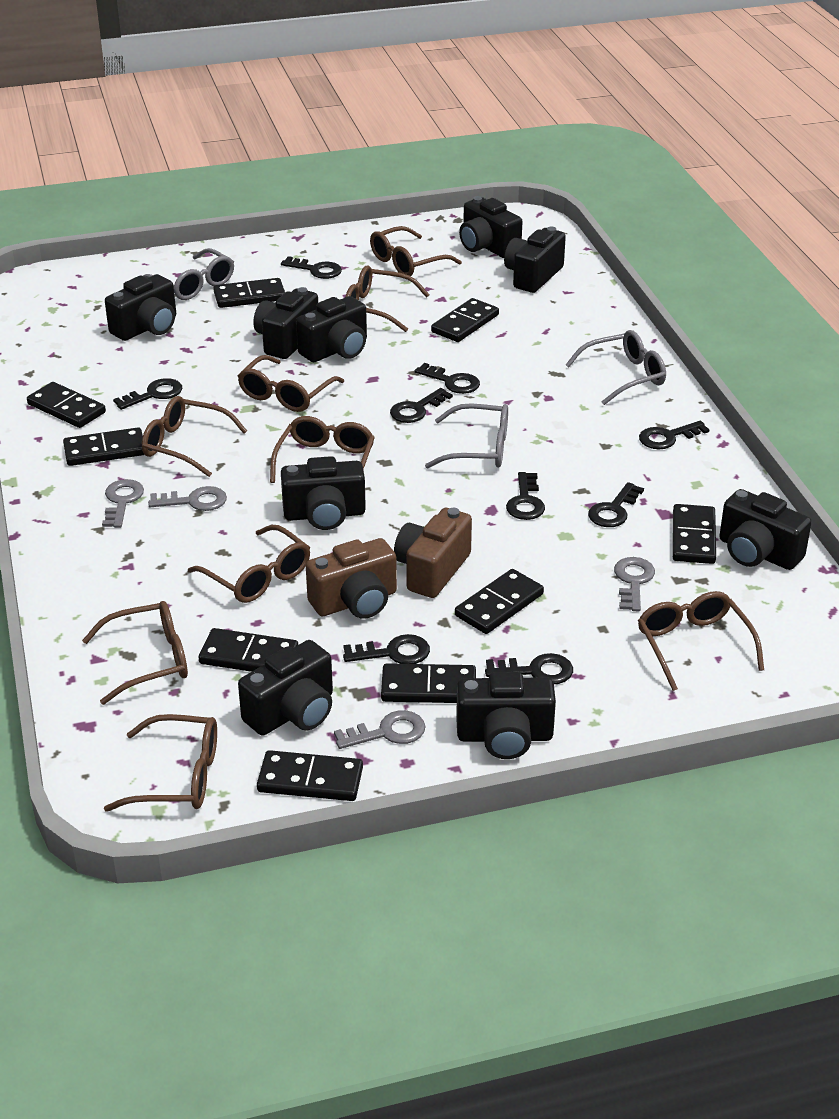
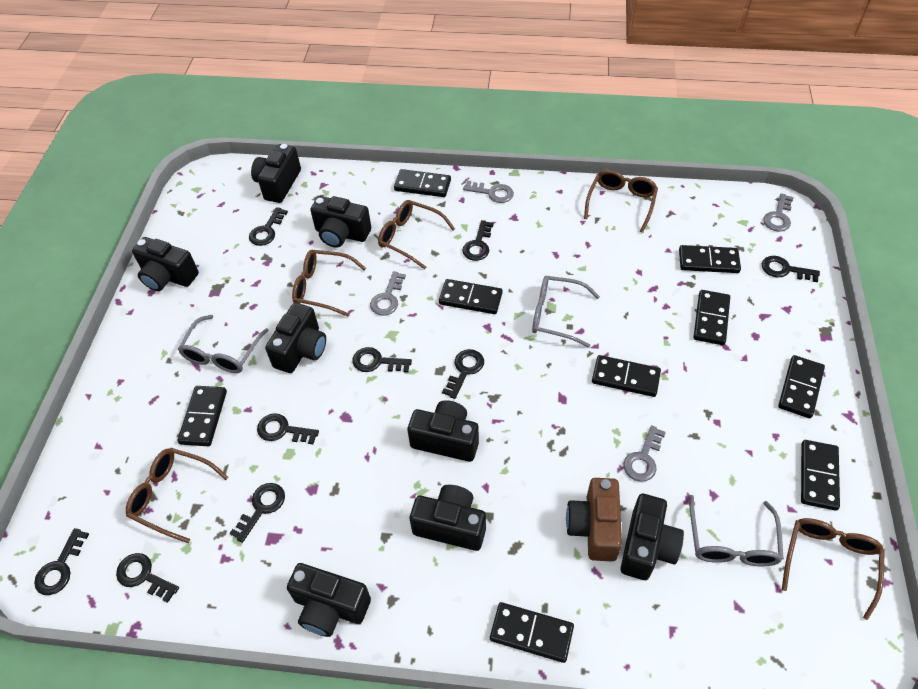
black camera: 9 -> 8
brown camera: 2 -> 1
brown glasses: 9 -> 5

